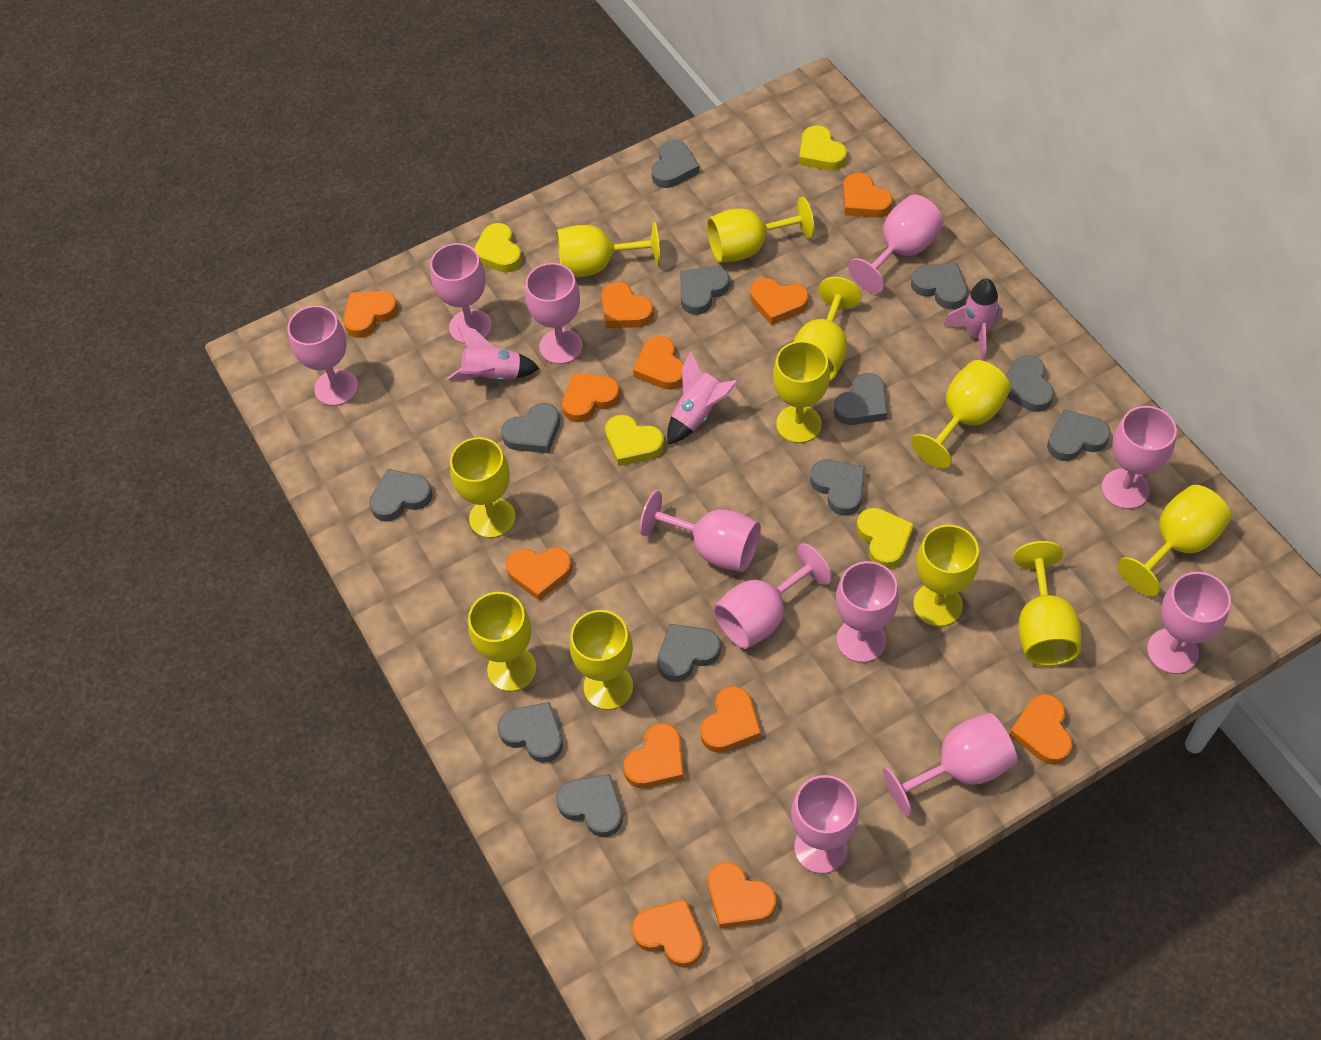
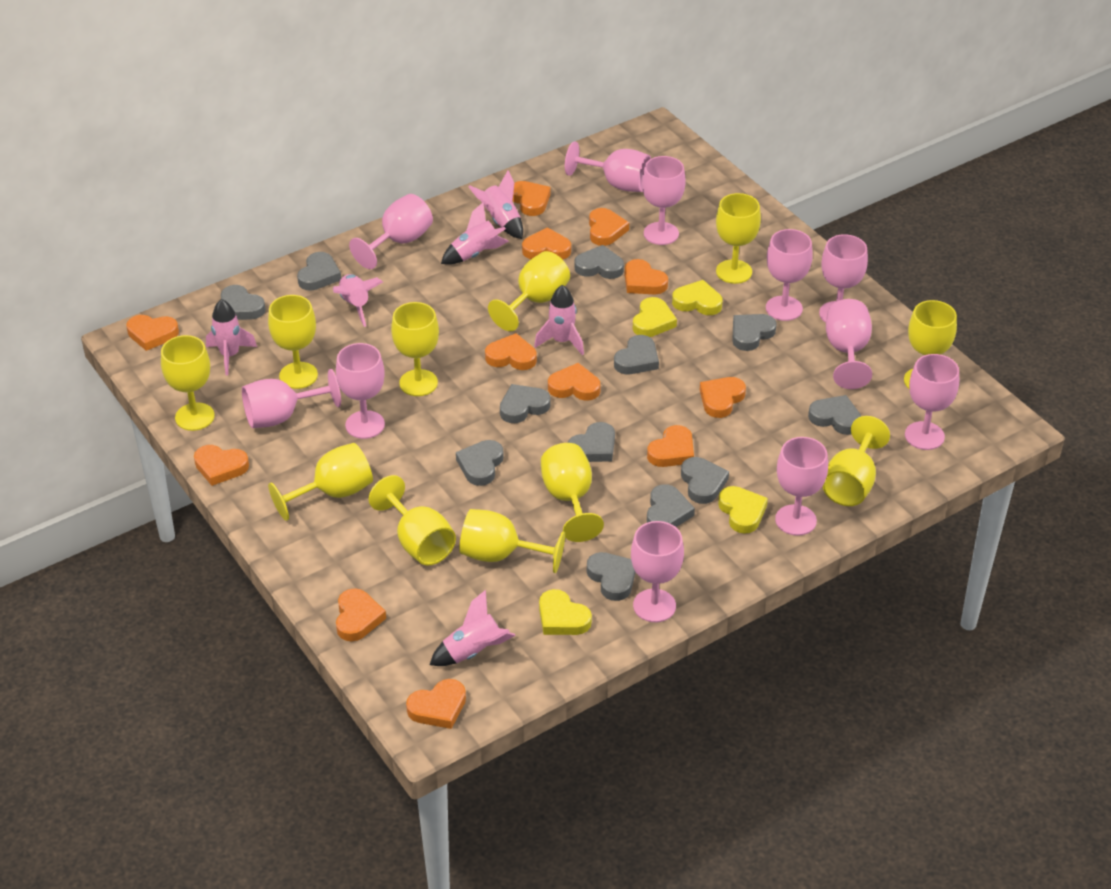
pink rocket: 3 -> 6

